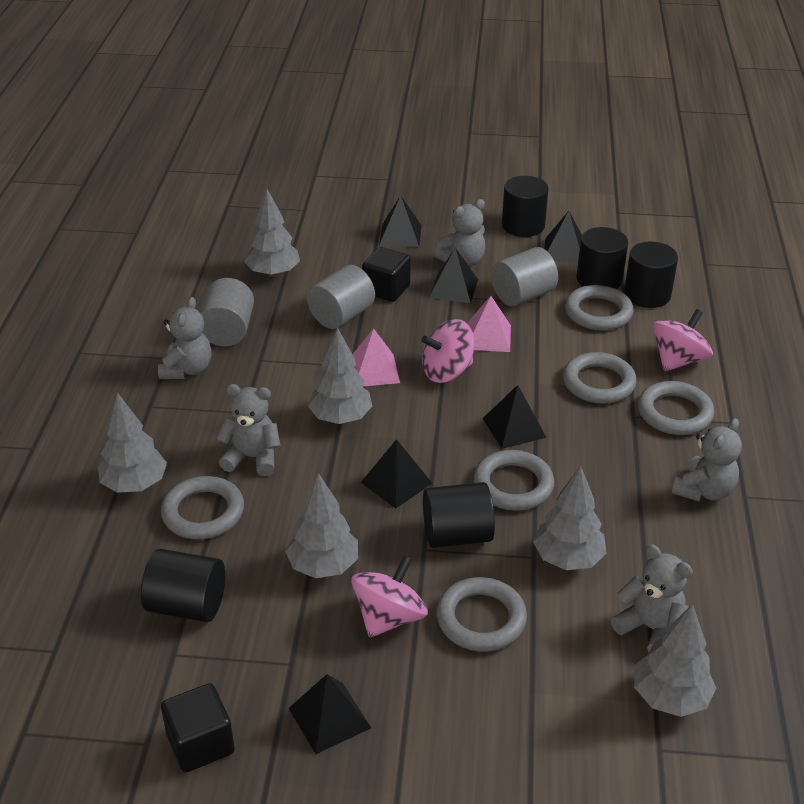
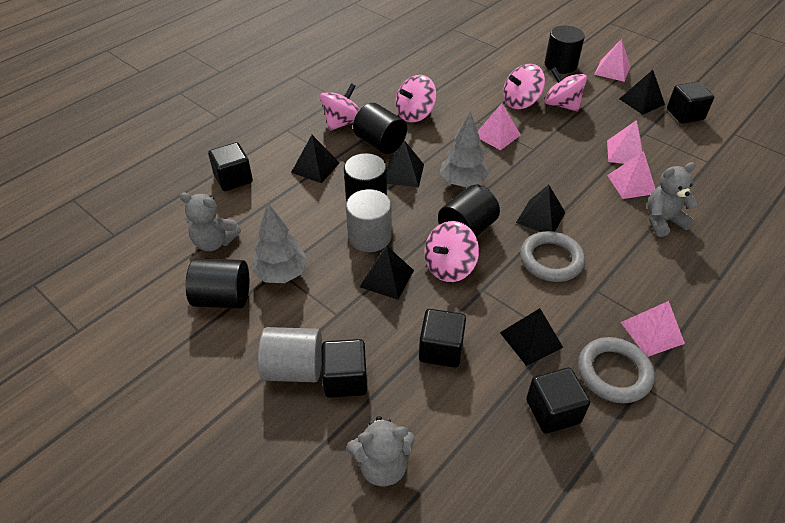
black cube: 2 -> 5
grey cylinder: 3 -> 2
grey ring: 6 -> 2
grey teddy bear: 5 -> 3
grey tree: 6 -> 2
pink pyramid: 2 -> 5
pink spinning top: 3 -> 5

